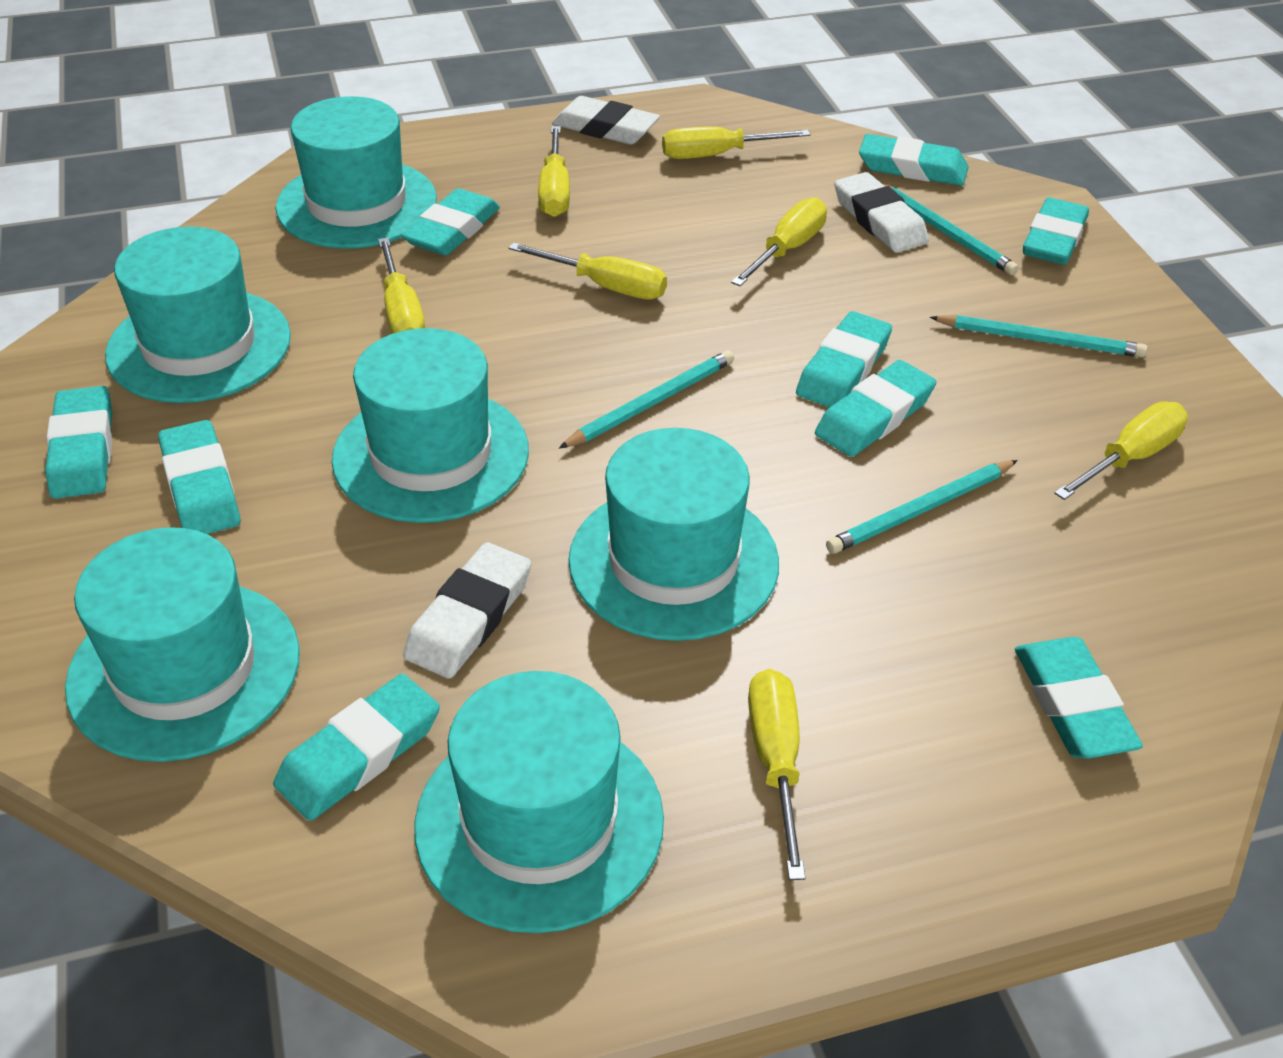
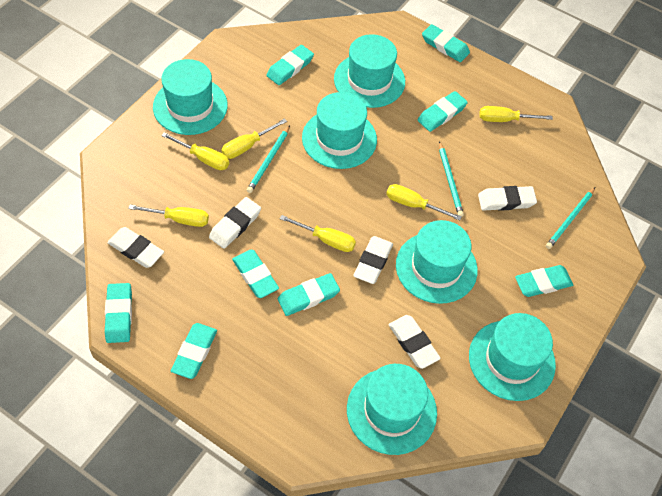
turquoise eraser: 9 -> 8
turquoise pencil: 4 -> 3
white eraser: 3 -> 5
yellow screwdriver: 7 -> 6

